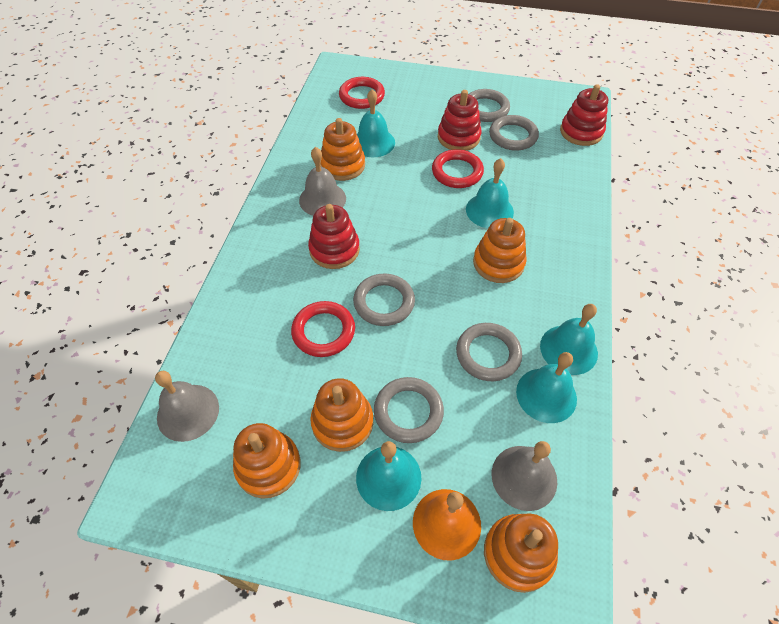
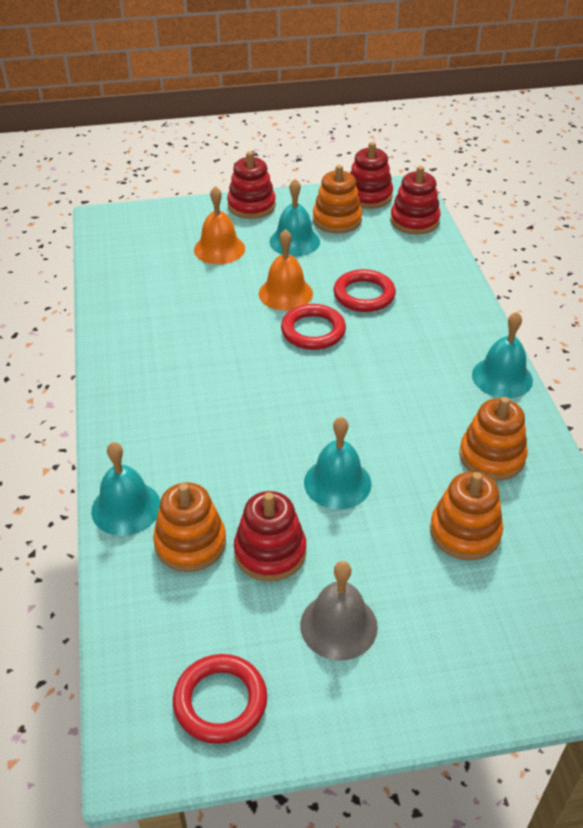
grey bell: 3 -> 1
grey ring: 5 -> 0
orange bell: 1 -> 2
orange stacking toy: 5 -> 4
red stacking toy: 3 -> 4
turquoise bell: 5 -> 4

